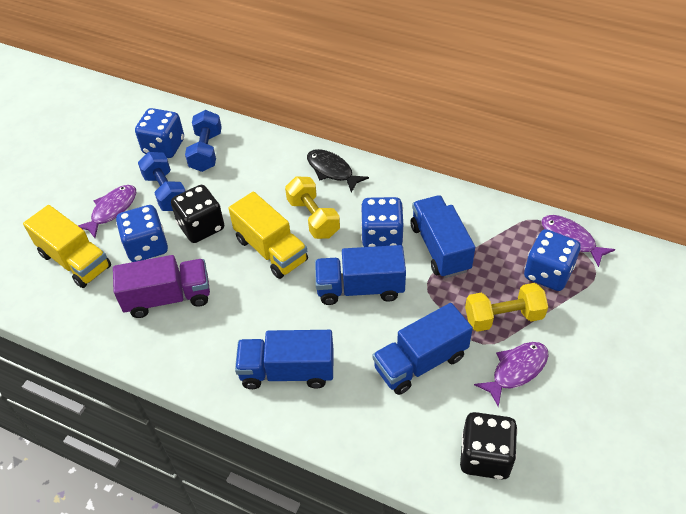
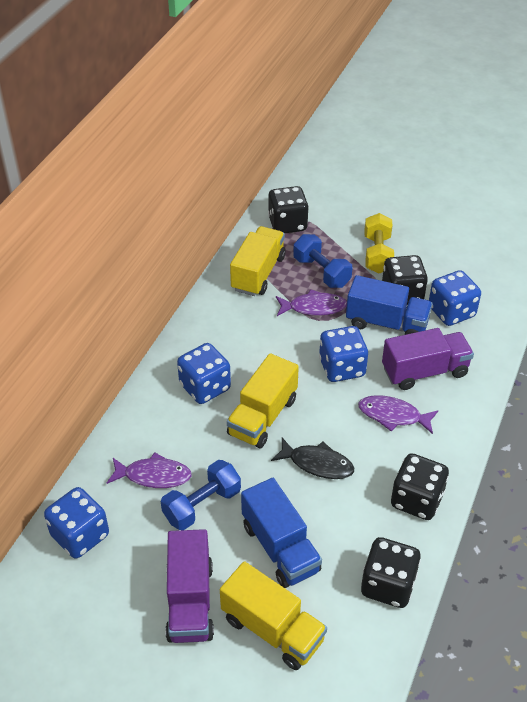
black dice: 2 -> 4
blue truck: 4 -> 2
purple truck: 1 -> 2
yellow dumbbell: 2 -> 1
yellow truck: 2 -> 3

